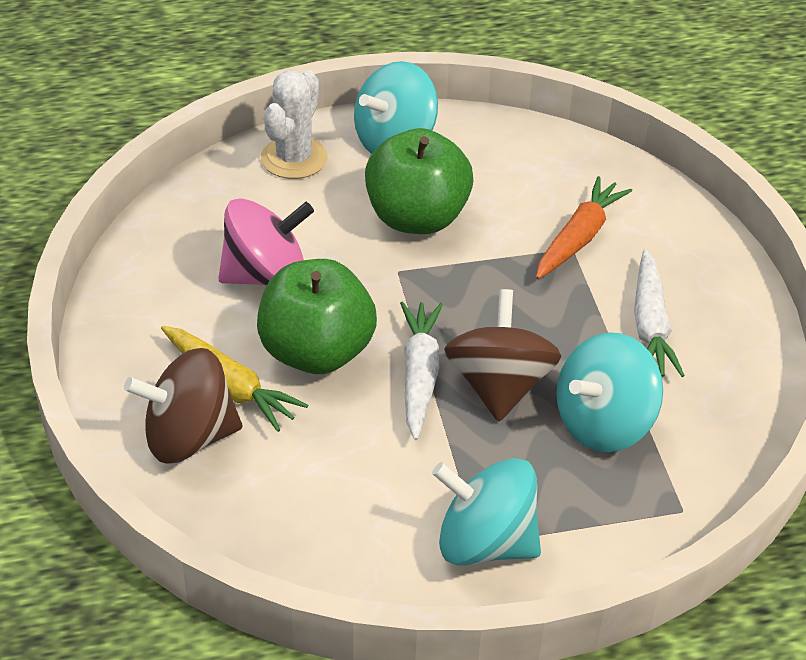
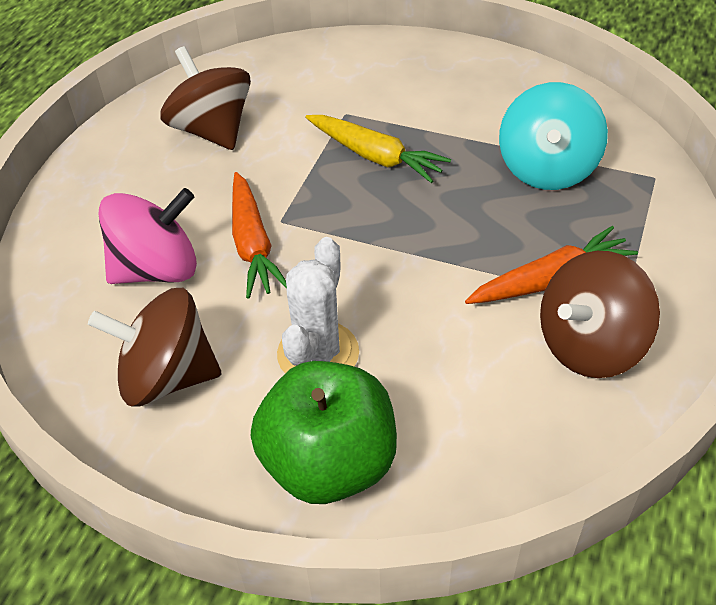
brown spinning top: 2 -> 3
green apple: 2 -> 1
orange carrot: 1 -> 2
turquoise spinning top: 3 -> 1
white carrot: 2 -> 0

